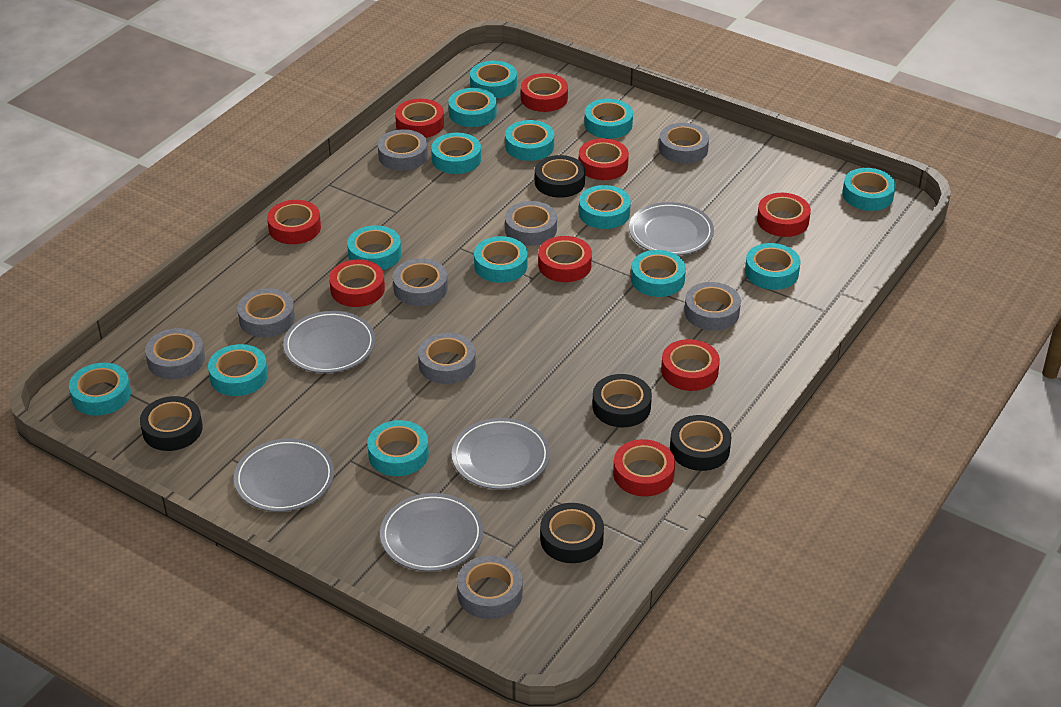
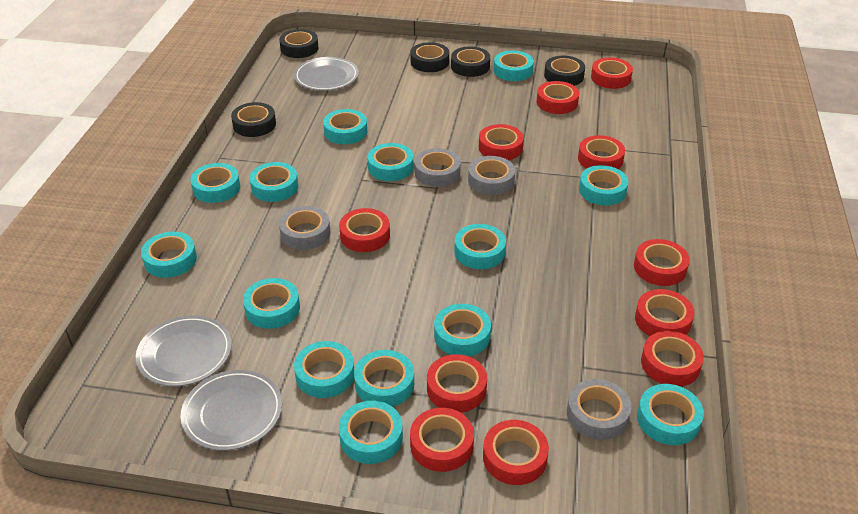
grey plate: 5 -> 3
grey tape: 9 -> 4
red tape: 9 -> 11

